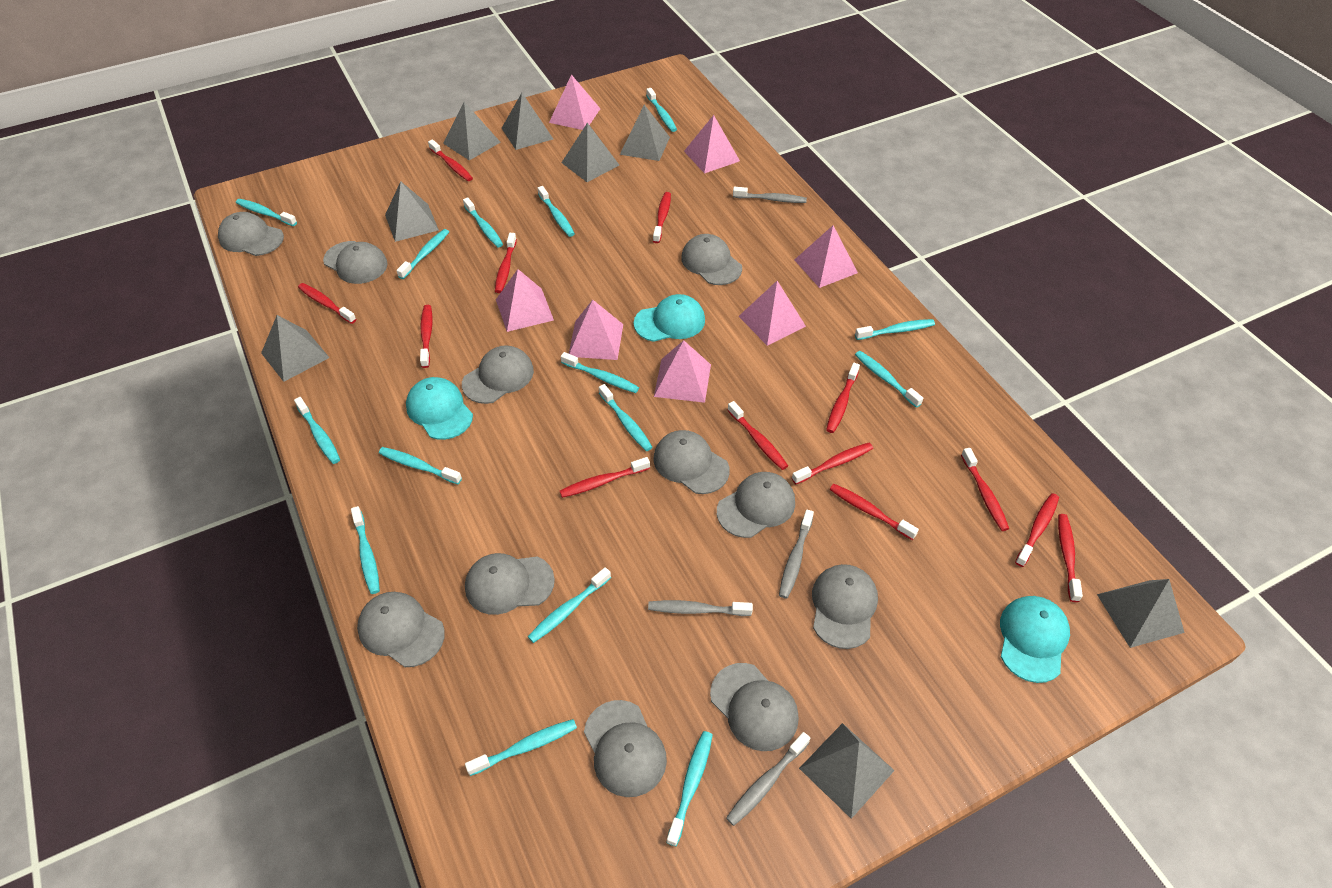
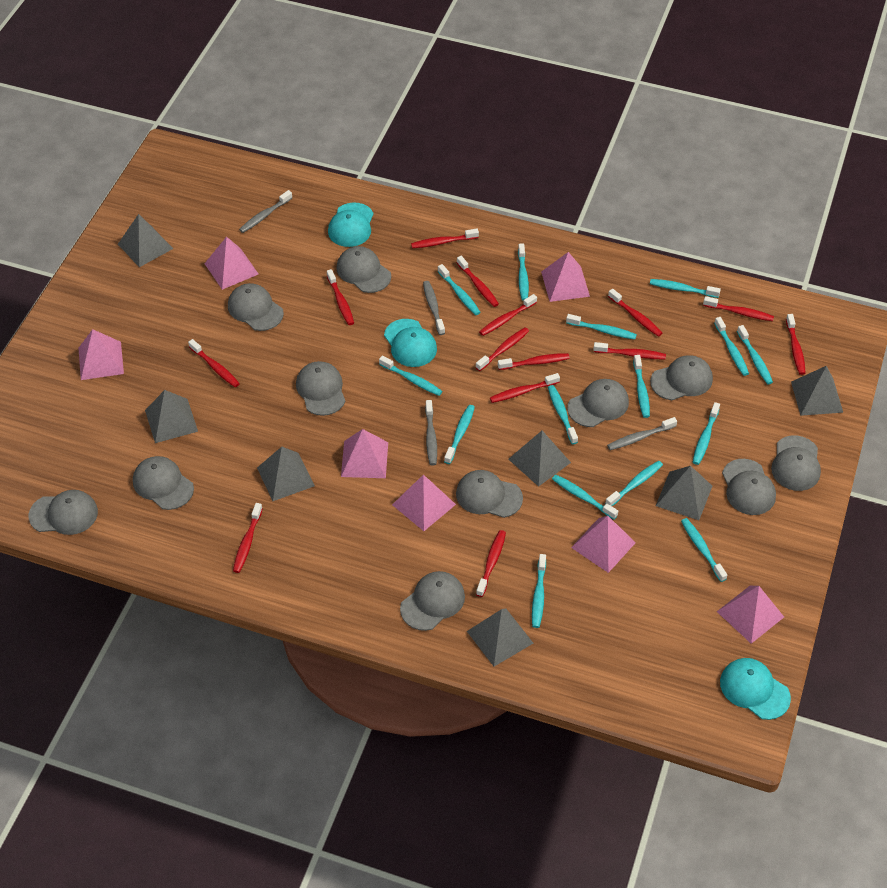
grey pyramid: 8 -> 7
red toothbrush: 13 -> 14

